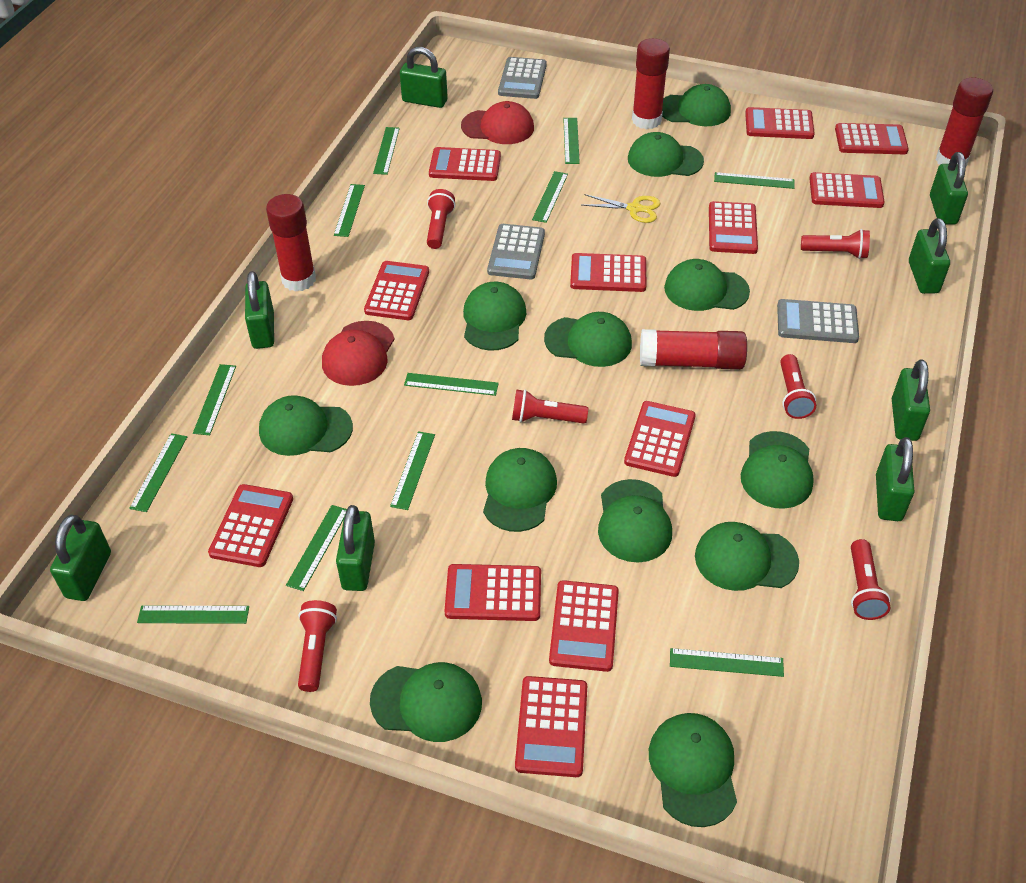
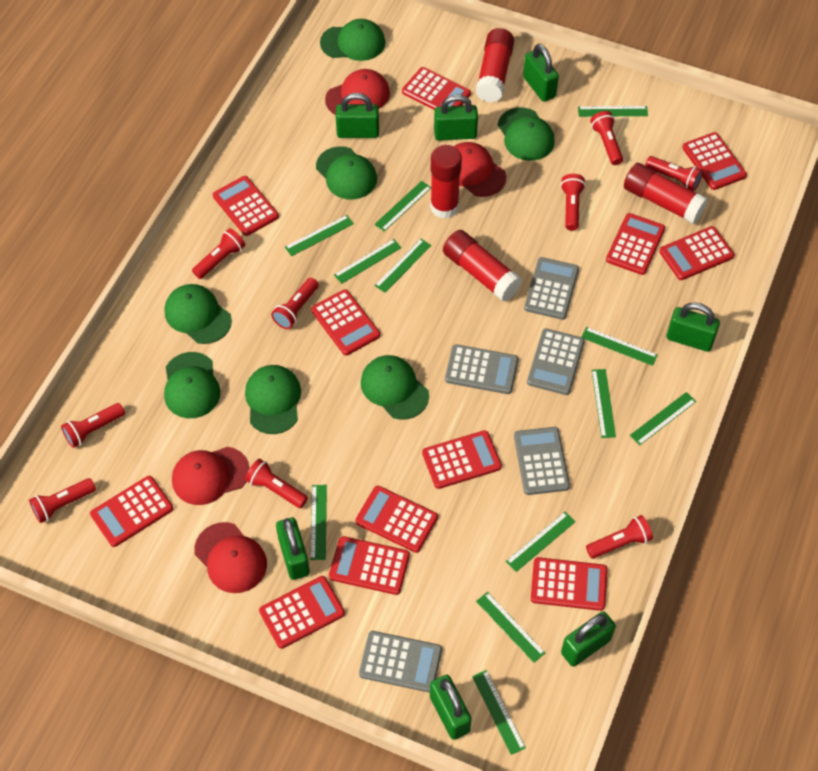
green cap: 12 -> 7
green padlock: 8 -> 7
grey calculator: 3 -> 5
red cap: 2 -> 4
red flashlight: 6 -> 9
yellow scissors: 1 -> 0

